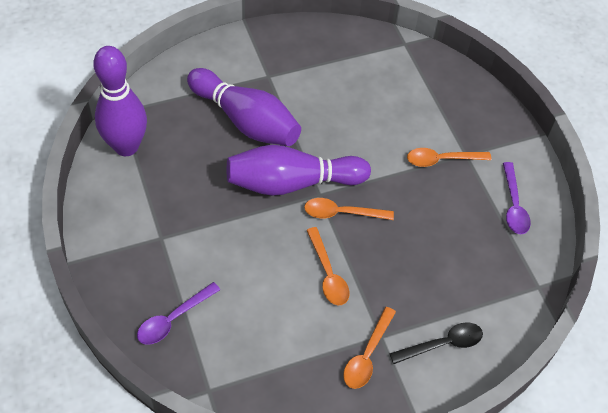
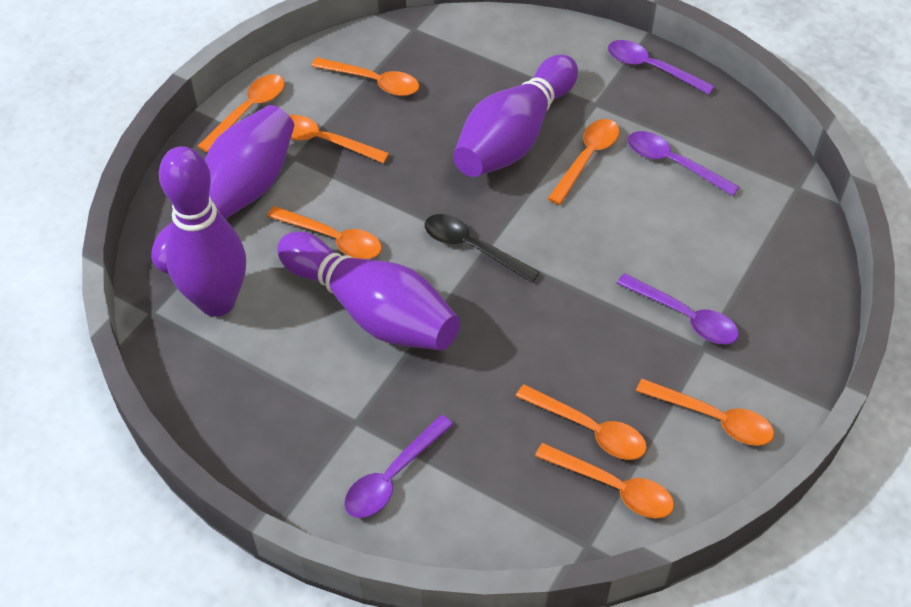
orange spoon: 4 -> 8
purple bowling pin: 3 -> 4
purple spoon: 2 -> 4

